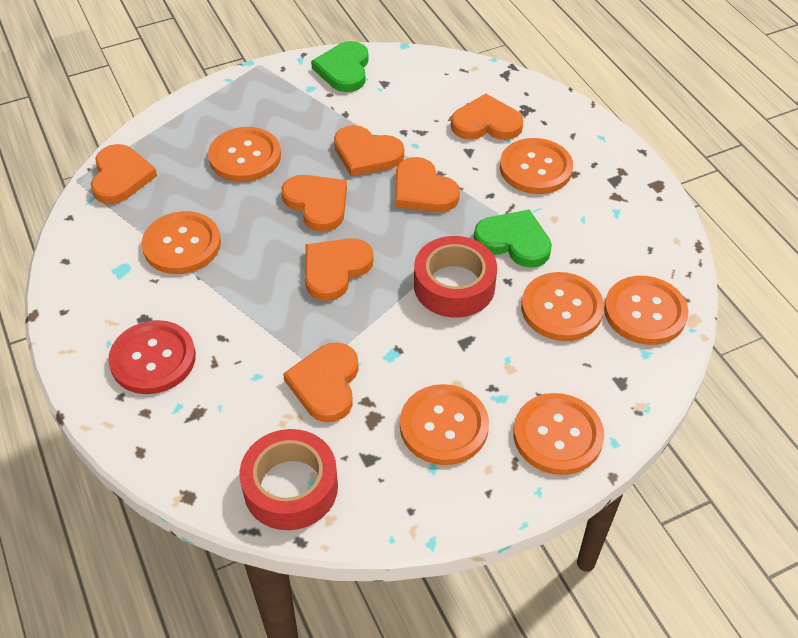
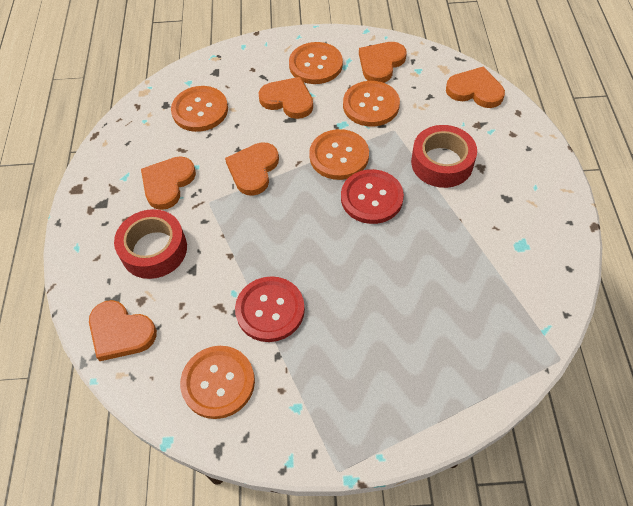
green heart: 2 -> 0
orange button: 7 -> 5
orange heart: 7 -> 6
red button: 1 -> 2

